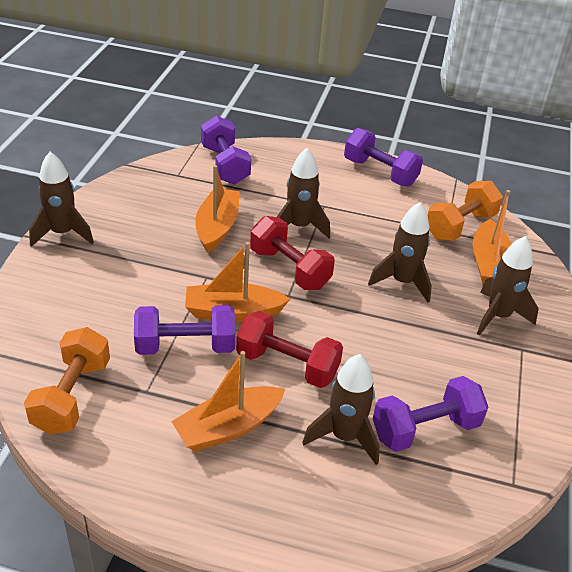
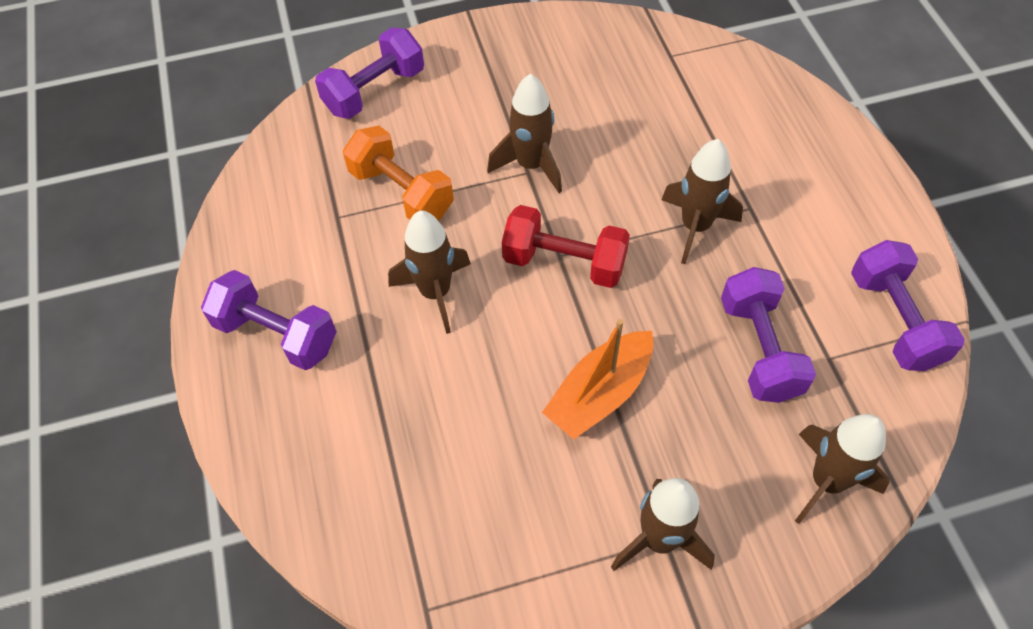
orange boat: 4 -> 1
orange dumbbell: 2 -> 1
red dumbbell: 2 -> 1

